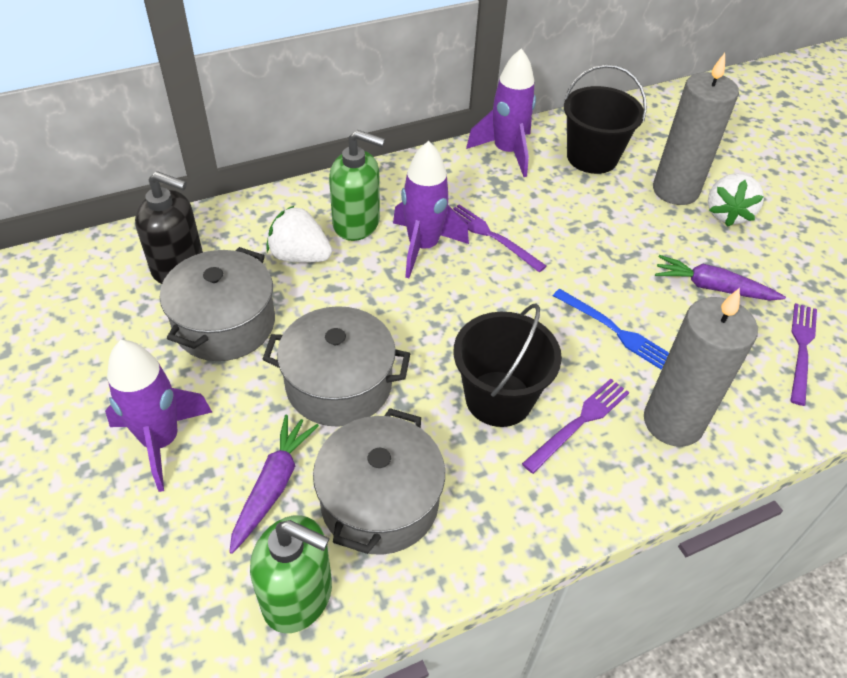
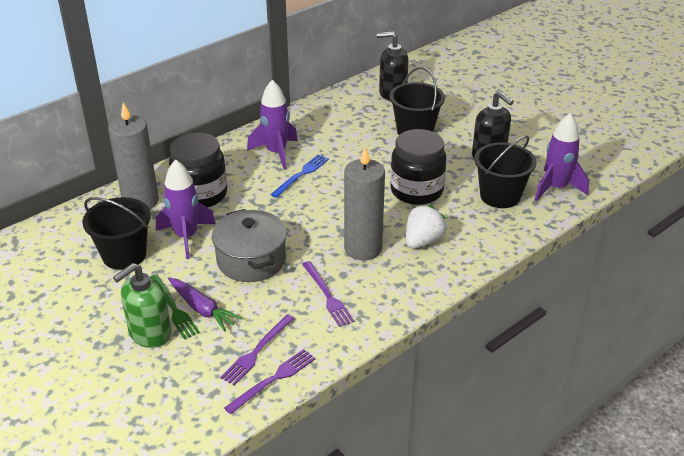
black bucket: 2 -> 3
black jar: 0 -> 2
black soap dispenser: 1 -> 2
green fork: 0 -> 1
green soap dispenser: 2 -> 1
grey pot: 3 -> 1
purple carrot: 2 -> 1
white strawberry: 2 -> 1

